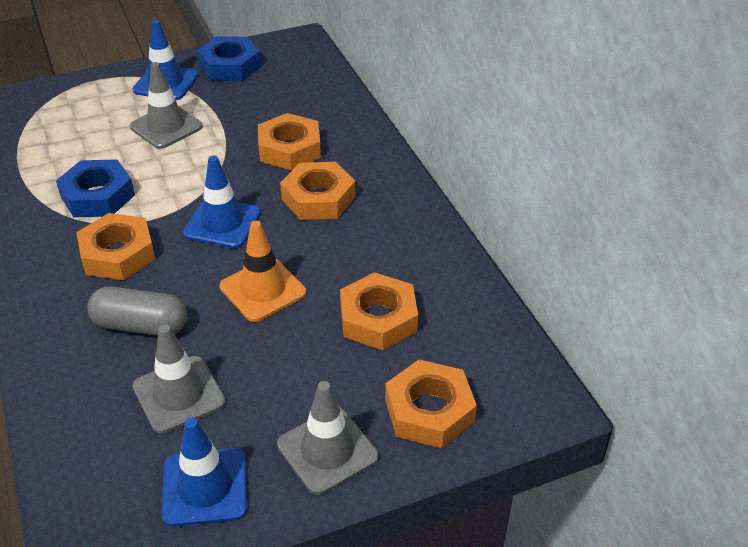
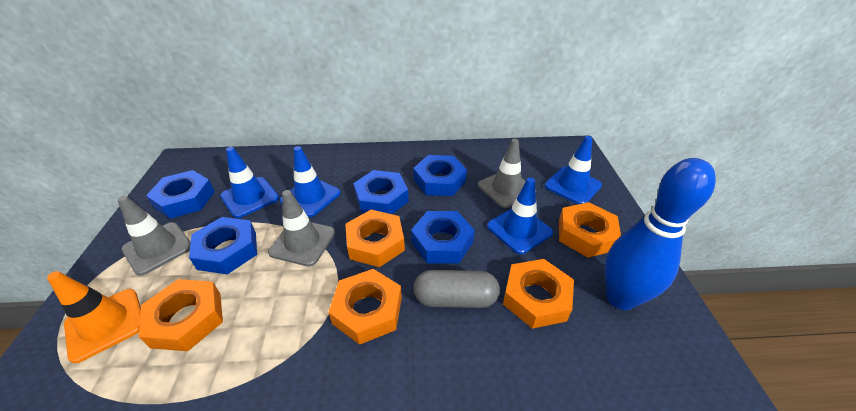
blue bowling pin: 0 -> 1
blue nut: 2 -> 5
blue traffic cone: 3 -> 4

